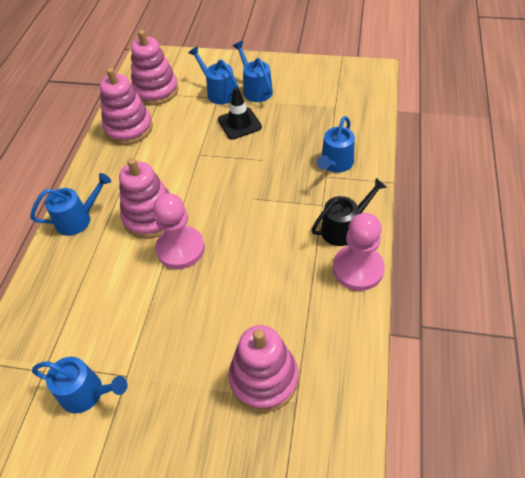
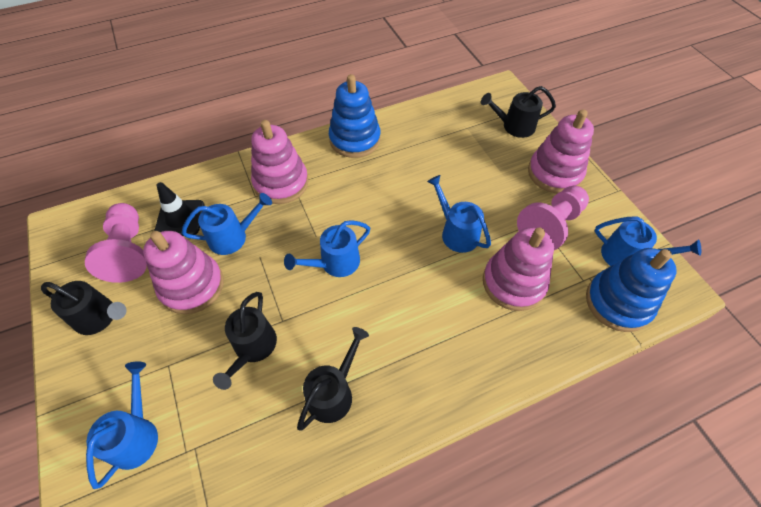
black watering can: 1 -> 4
blue stacking toy: 0 -> 2

